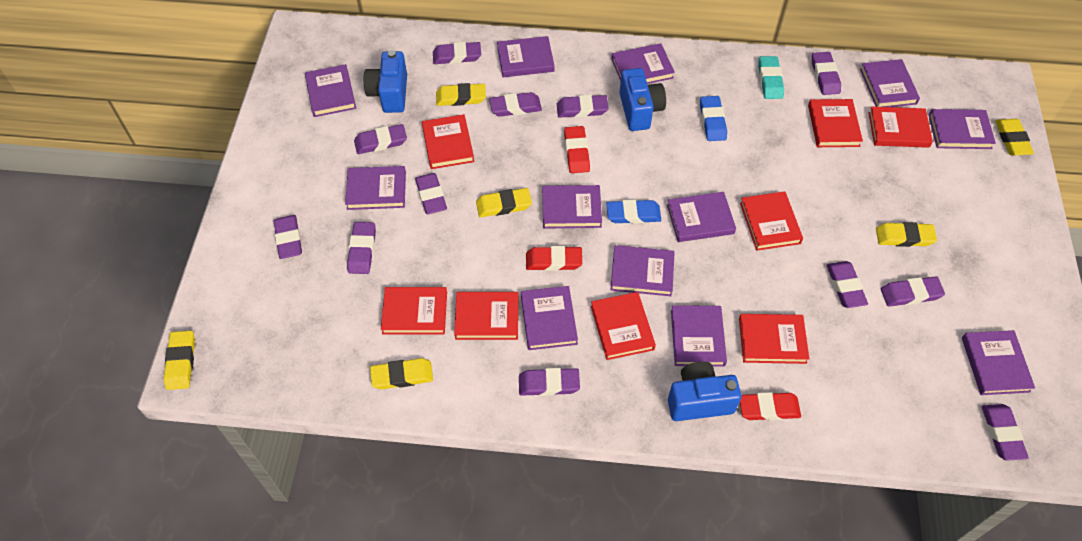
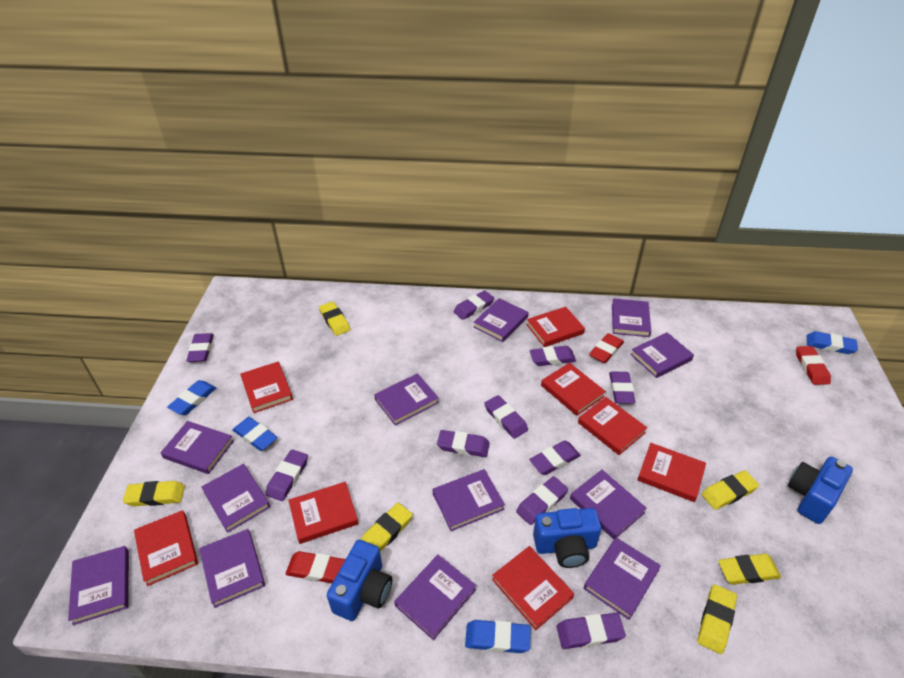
blue eraser: 2 -> 4
purple eraser: 12 -> 10
turquoise eraser: 1 -> 0

